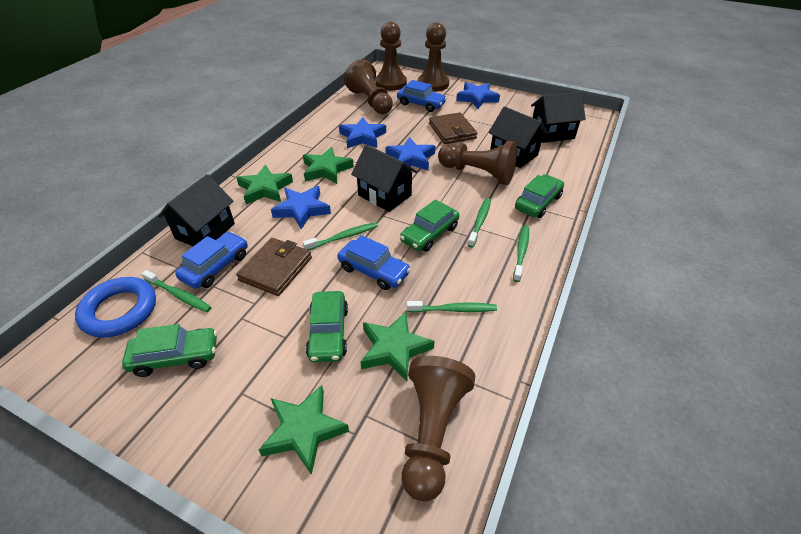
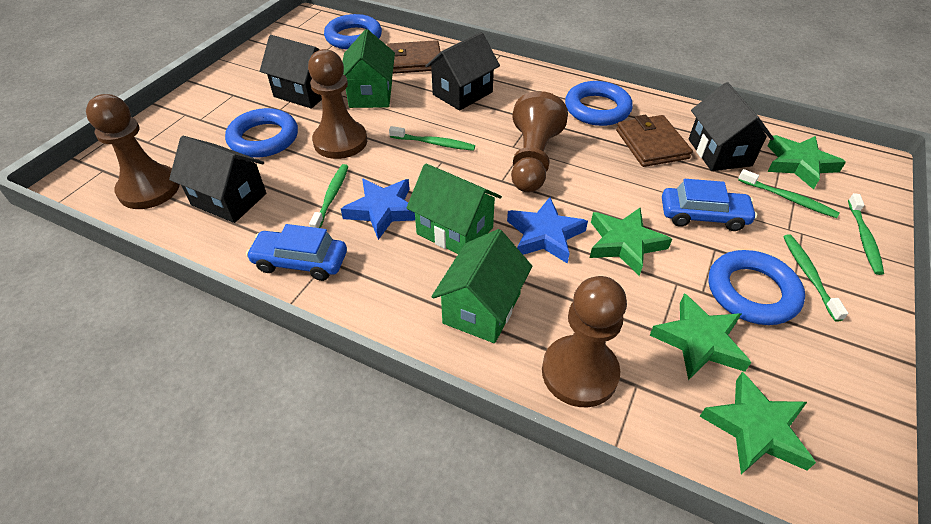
blue car: 3 -> 2
blue ring: 1 -> 4
blue star: 4 -> 2
brown pawn: 5 -> 4
green car: 4 -> 0
green house: 0 -> 3

